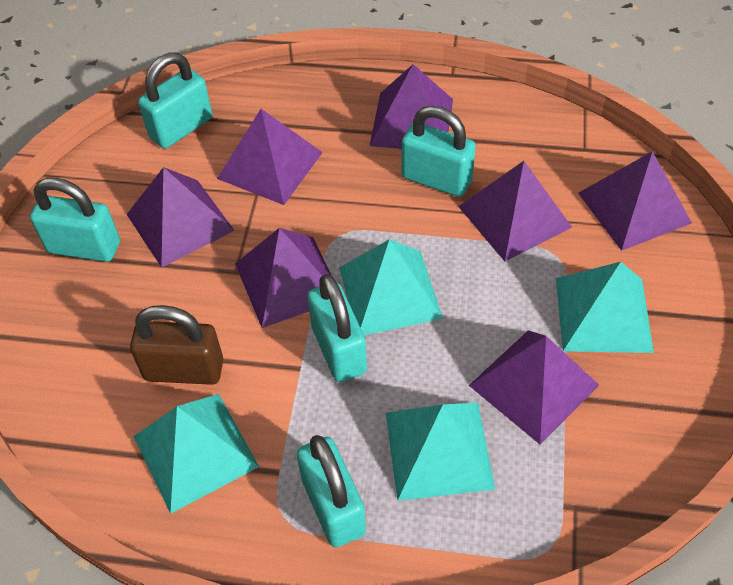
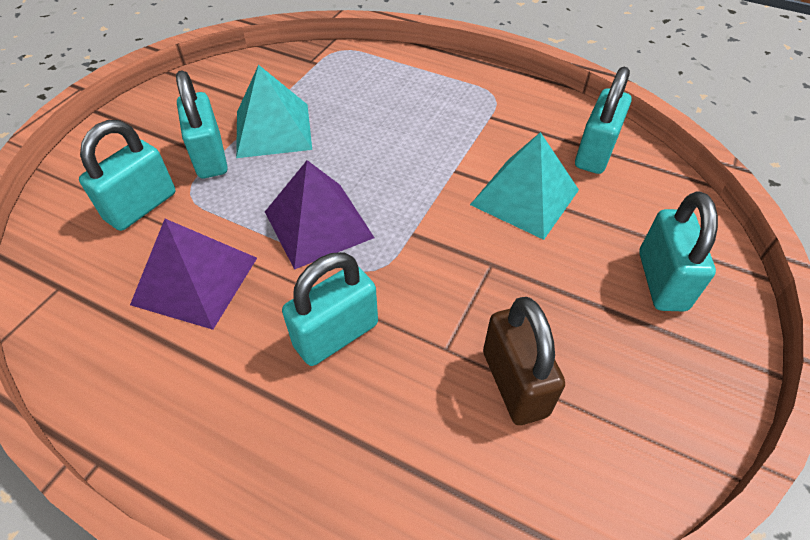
purple pyramid: 7 -> 2
turquoise pyramid: 4 -> 2

